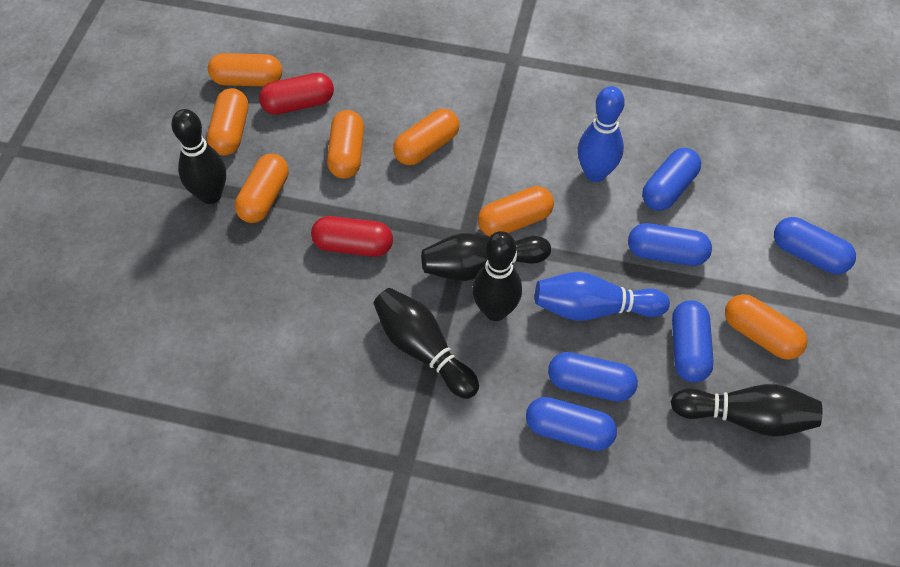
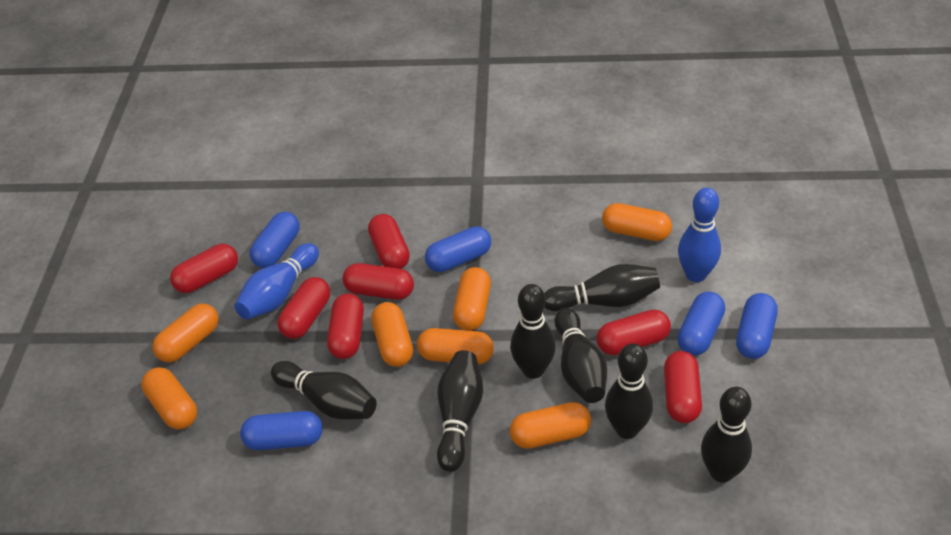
black bowling pin: 5 -> 7
blue capsule: 6 -> 5
red capsule: 2 -> 7

